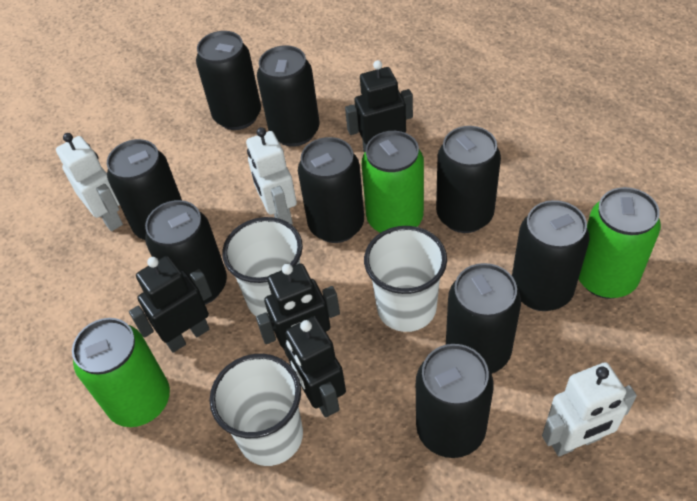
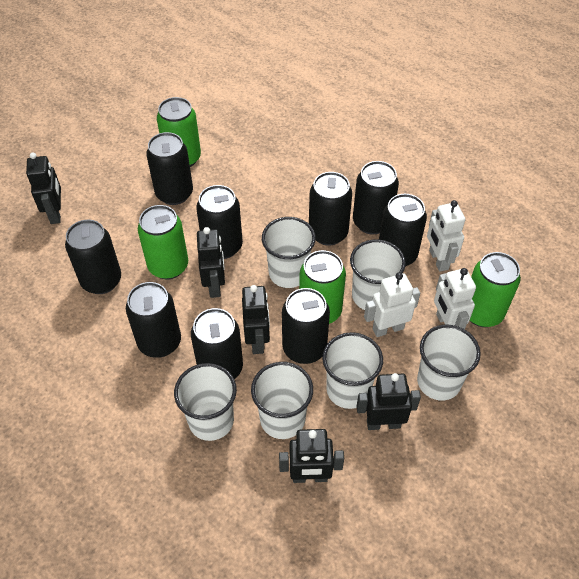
black robot: 4 -> 5
green can: 3 -> 4
white cup: 3 -> 6

